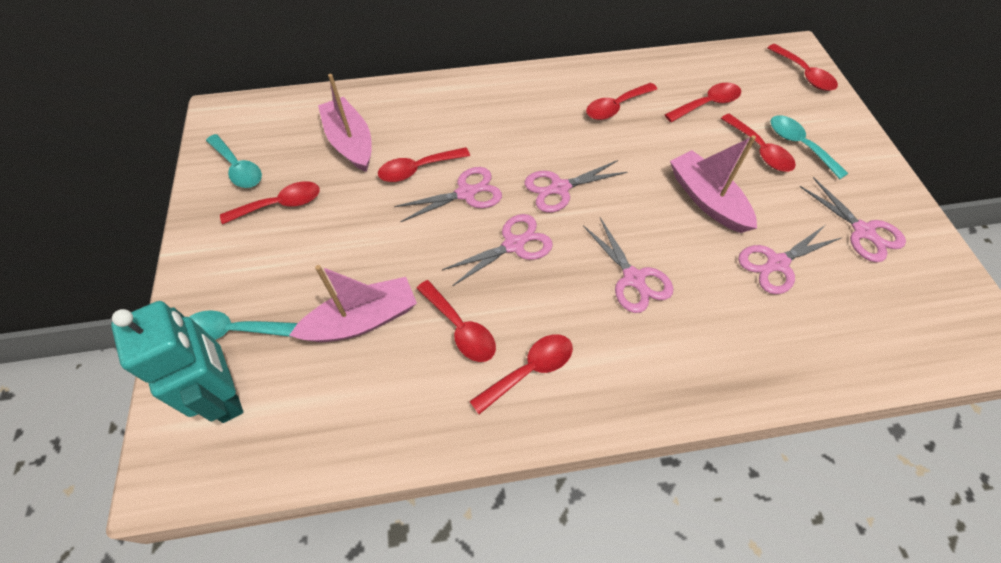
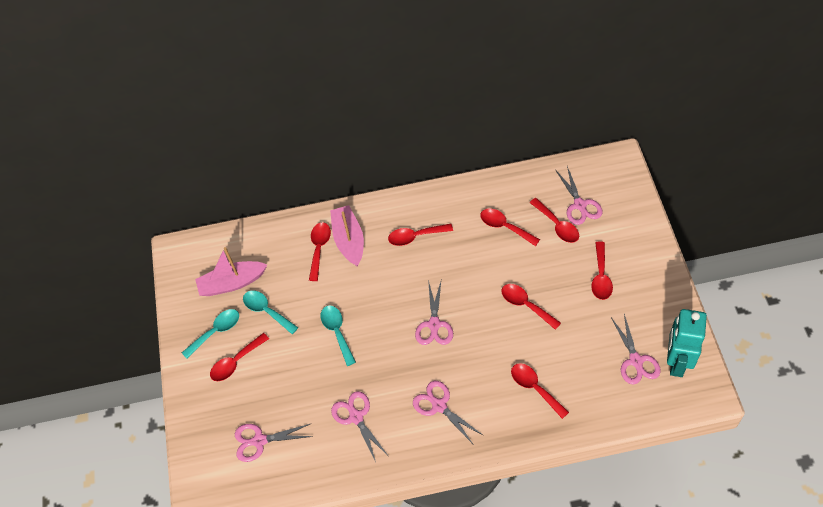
pink boat: 3 -> 2

